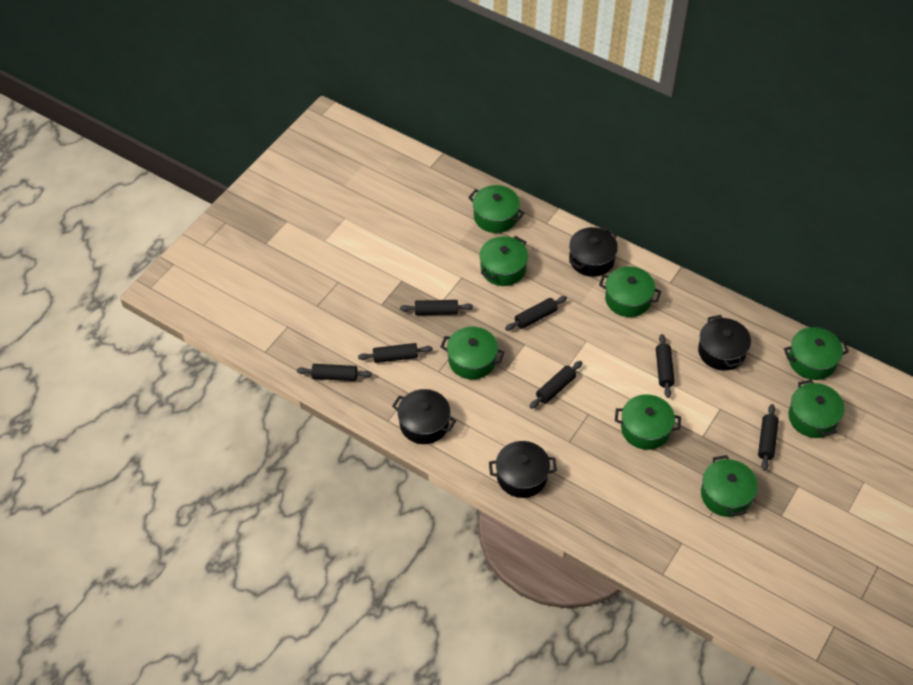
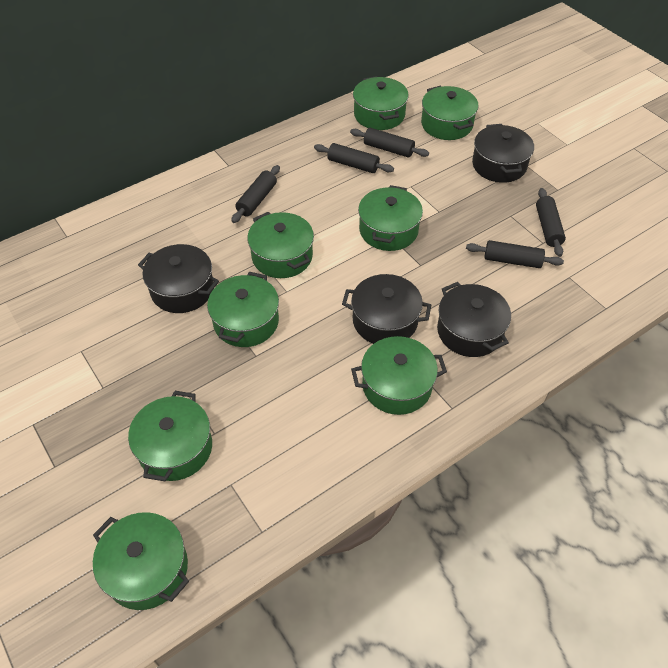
black rolling pin: 7 -> 5

